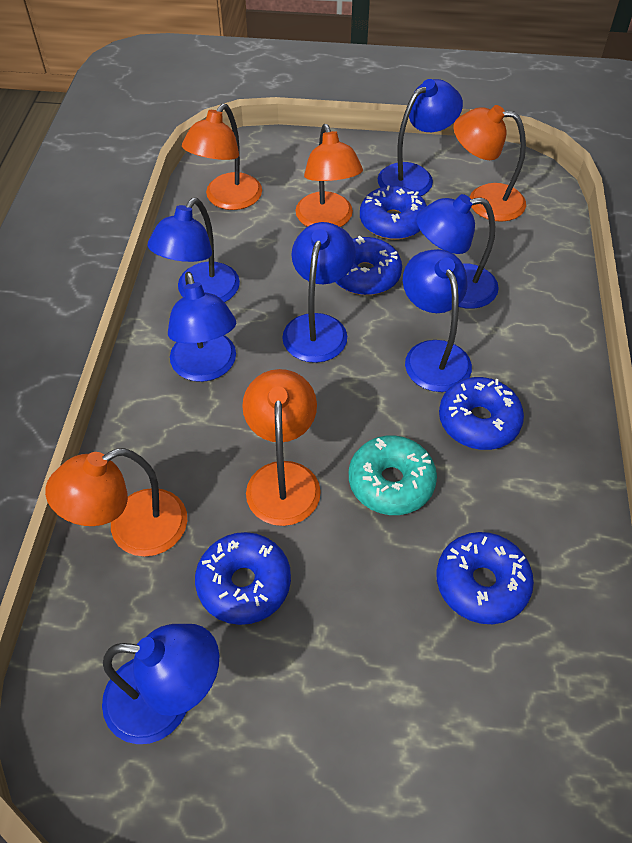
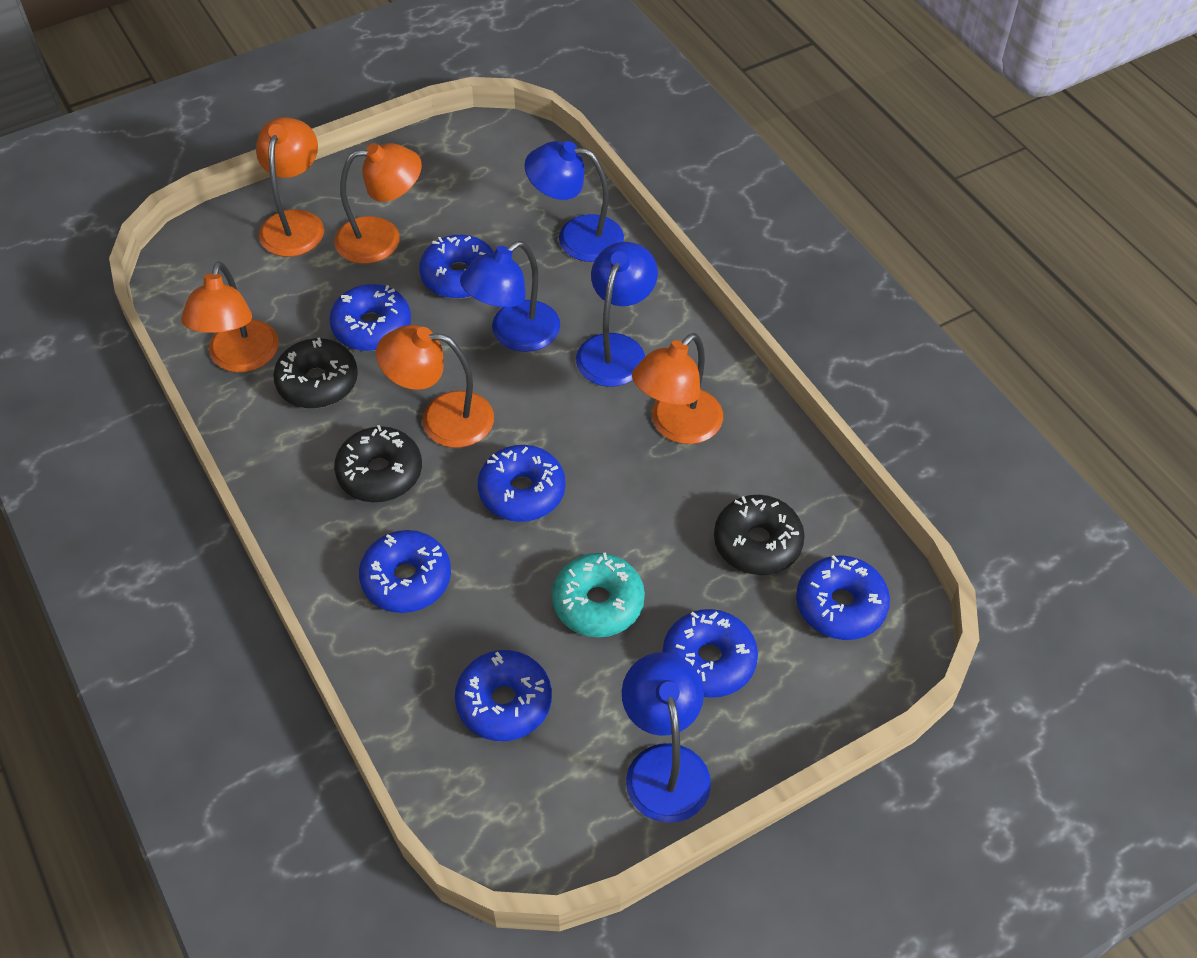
black donut: 0 -> 3
blue donut: 5 -> 7
blue lamp: 7 -> 4

